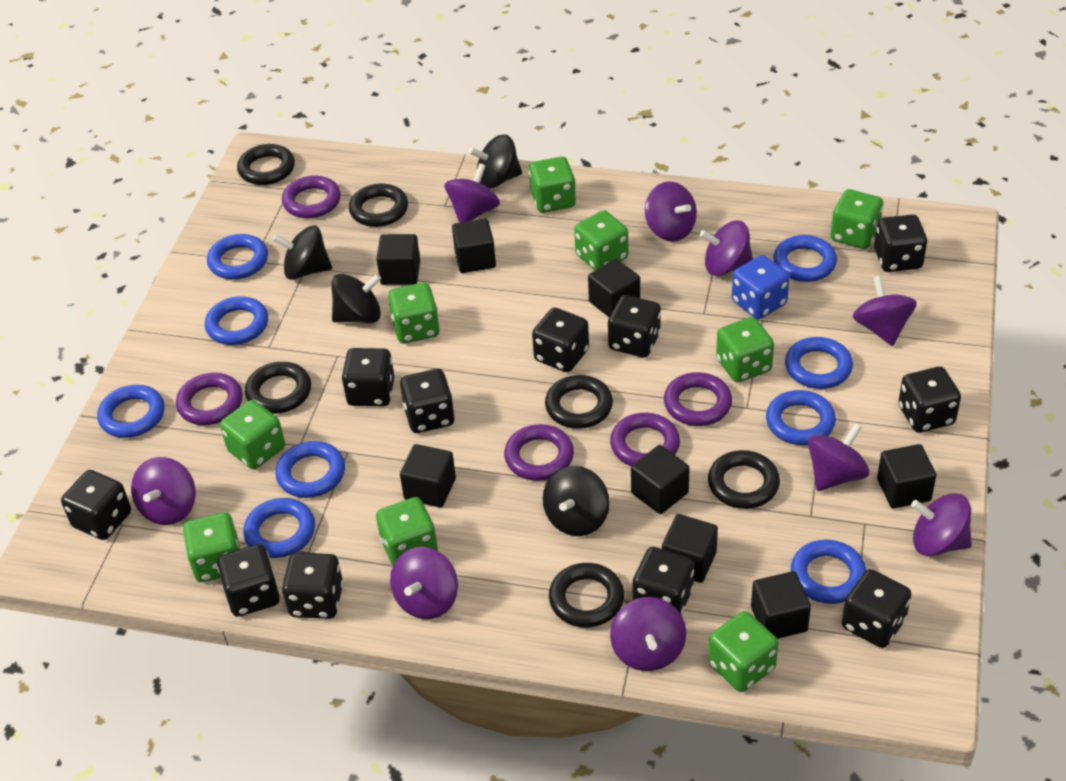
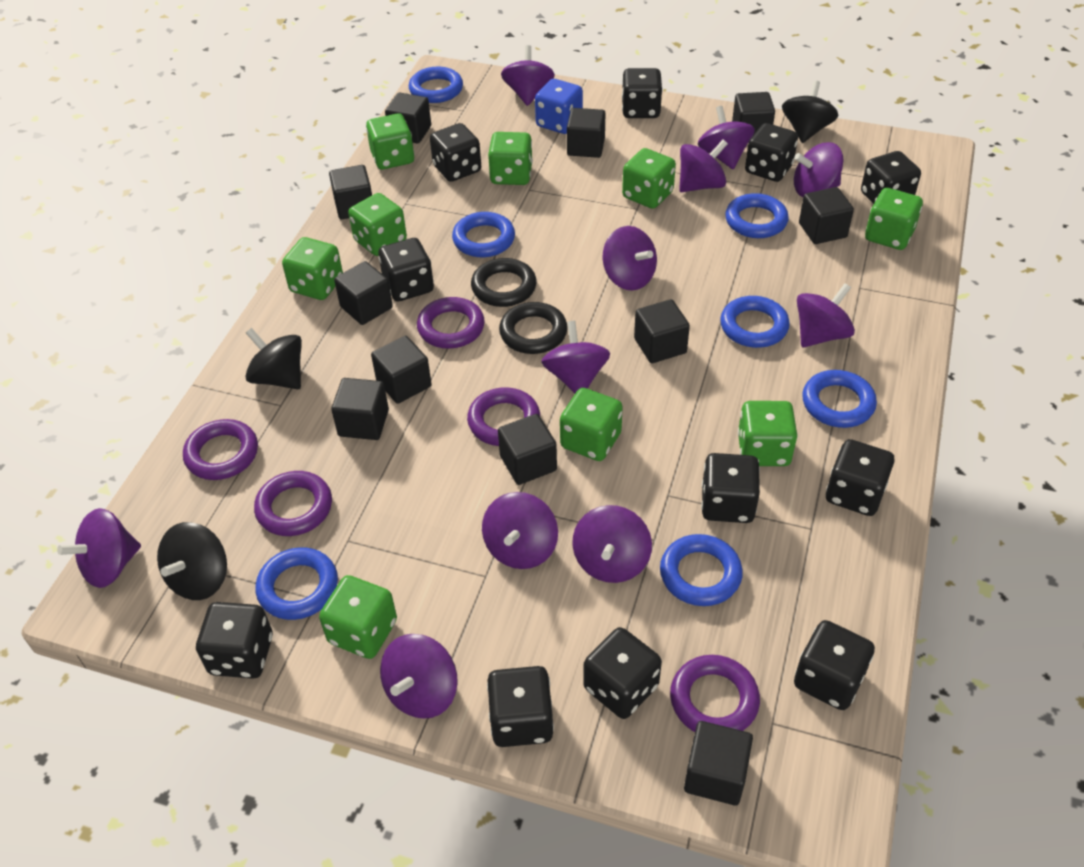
black cube: 8 -> 11
black ring: 6 -> 2
black spinning top: 4 -> 3
blue ring: 9 -> 7
purple spinning top: 9 -> 11

